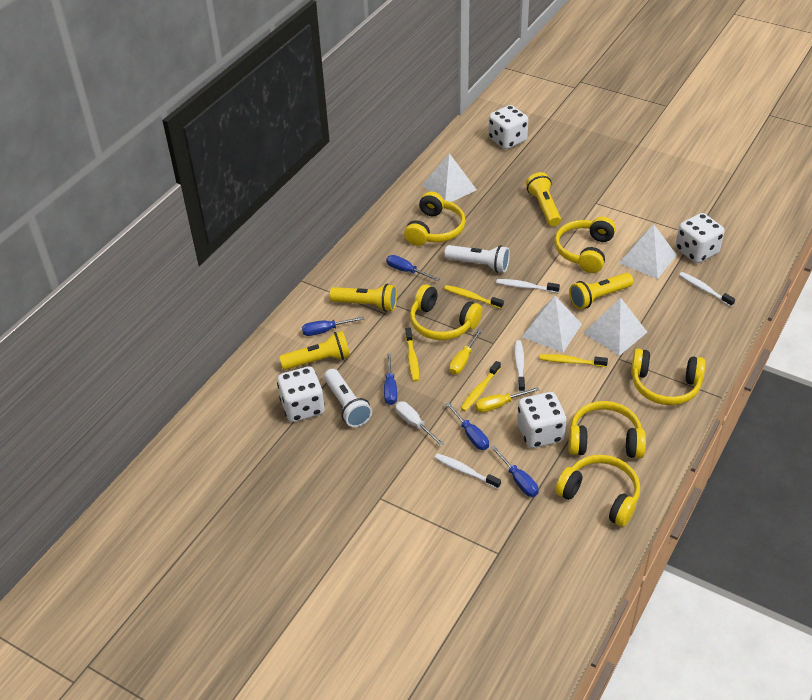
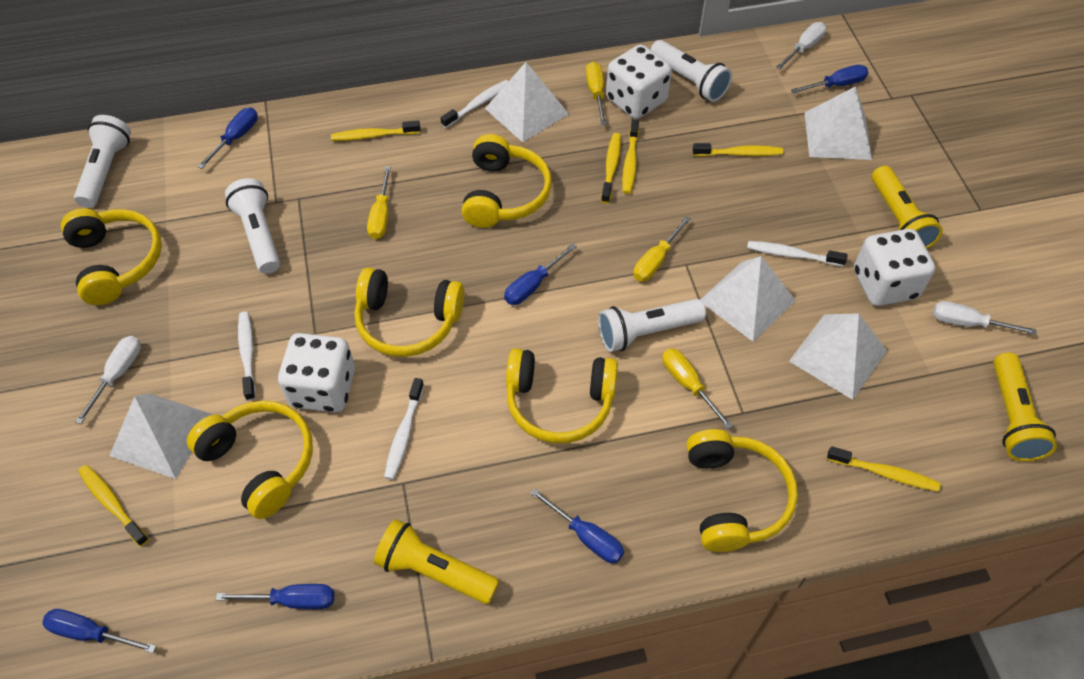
blue screwdriver: 5 -> 6
white dice: 4 -> 3
white flashlight: 2 -> 4
white pyramid: 4 -> 5
white screwdriver: 1 -> 3
yellow flashlight: 4 -> 3
yellow screwdriver: 2 -> 4
yellow toothbrush: 4 -> 6

